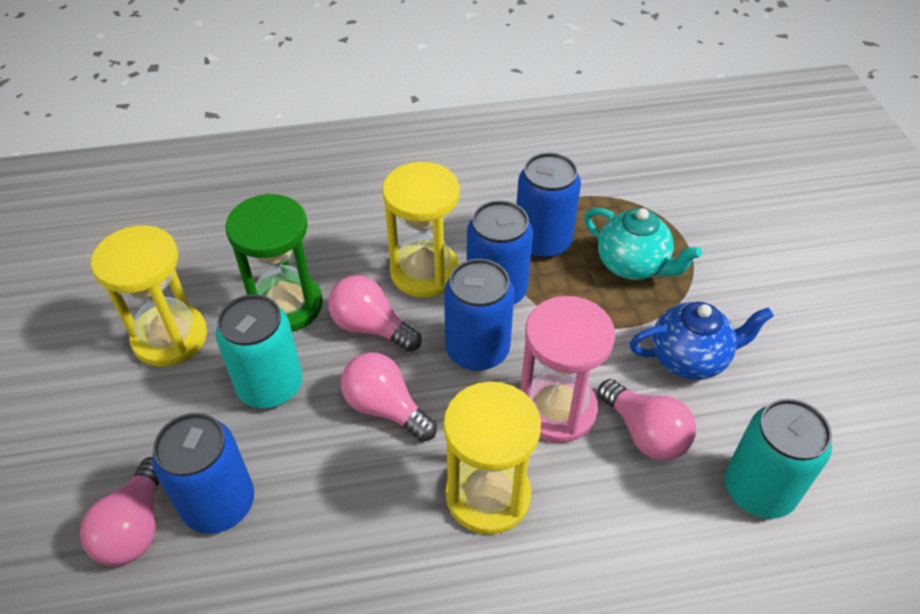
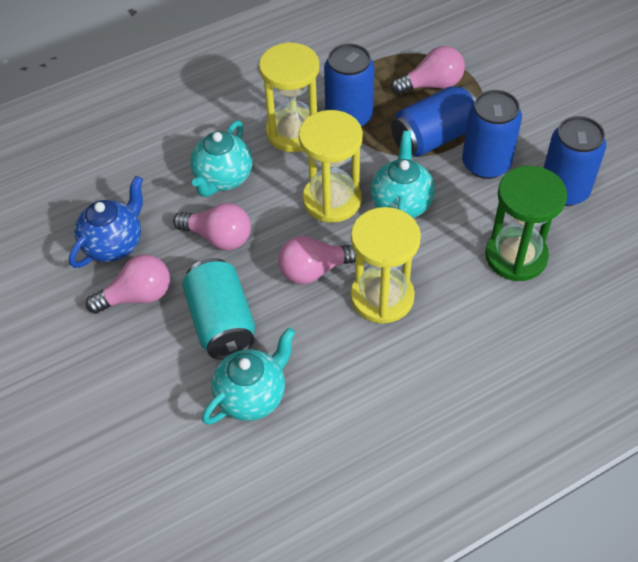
pink hourglass: 1 -> 0
turquoise can: 2 -> 1
turquoise teapot: 1 -> 3

